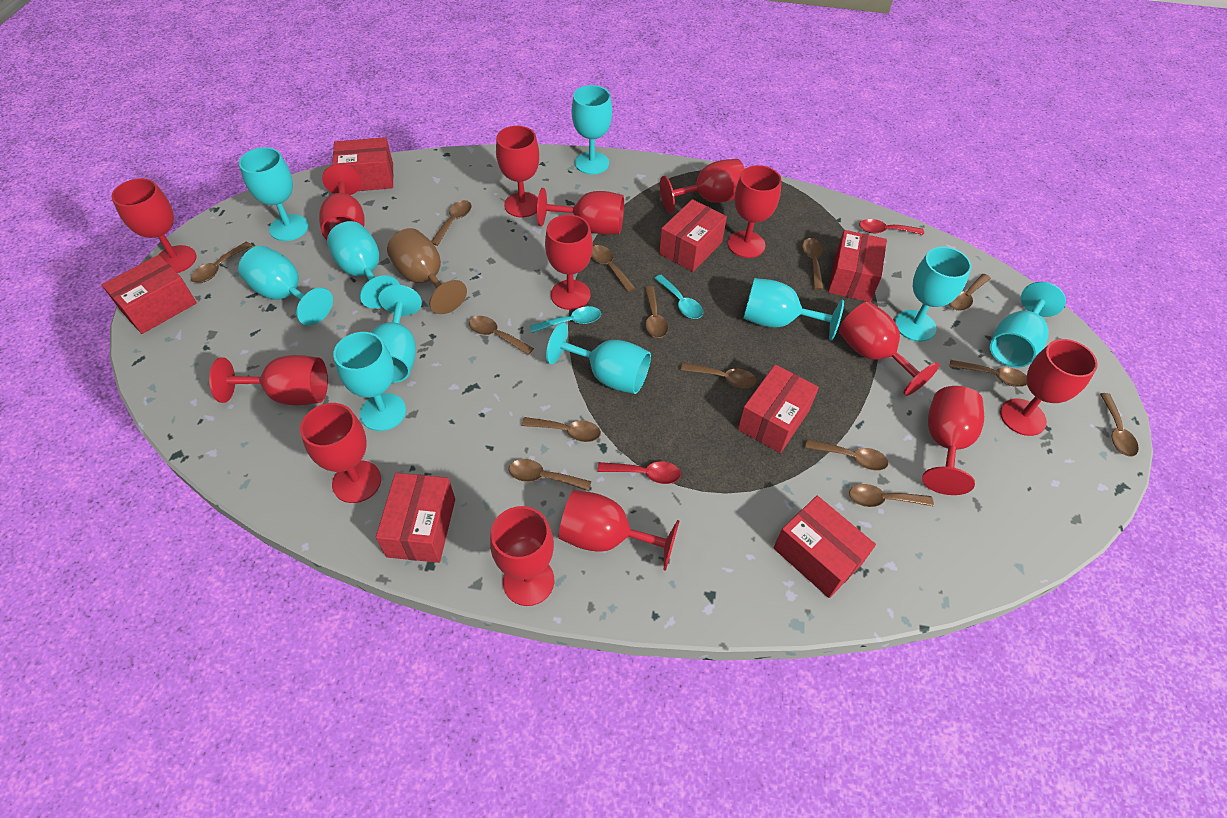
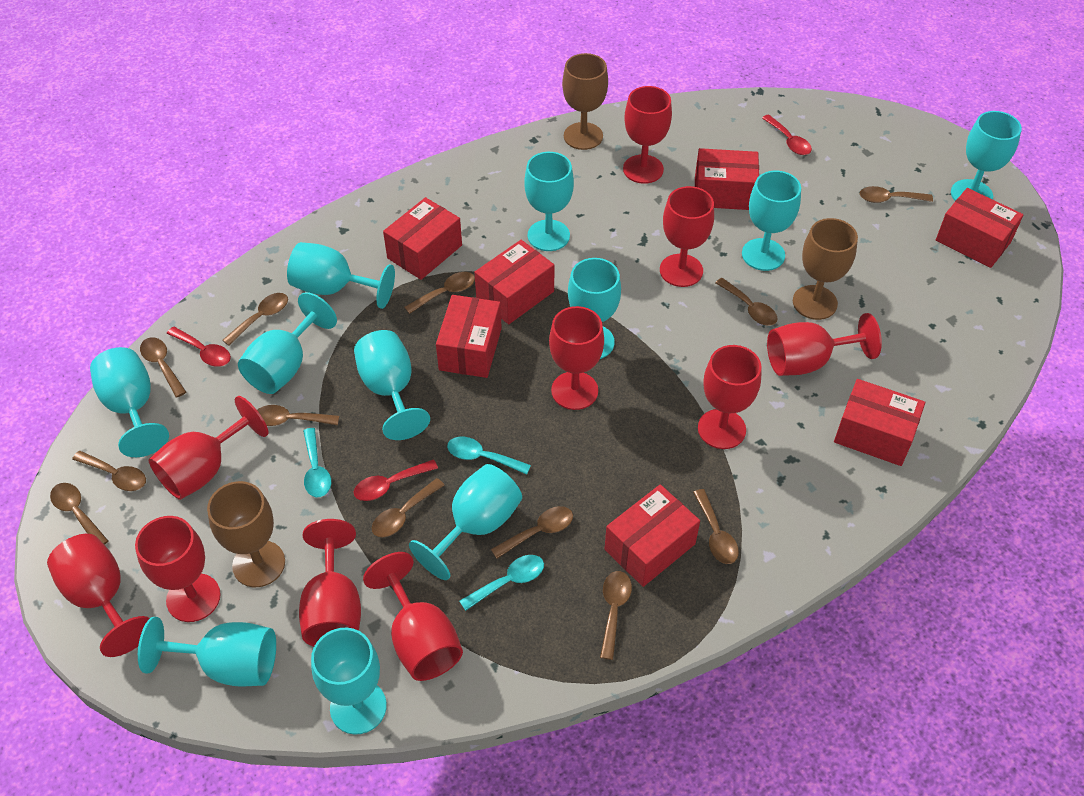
brown goblet: 1 -> 3
brown spoon: 14 -> 12
red goblet: 14 -> 10
red spoon: 2 -> 3
turquoise goblet: 10 -> 11
turquoise spoon: 2 -> 3

